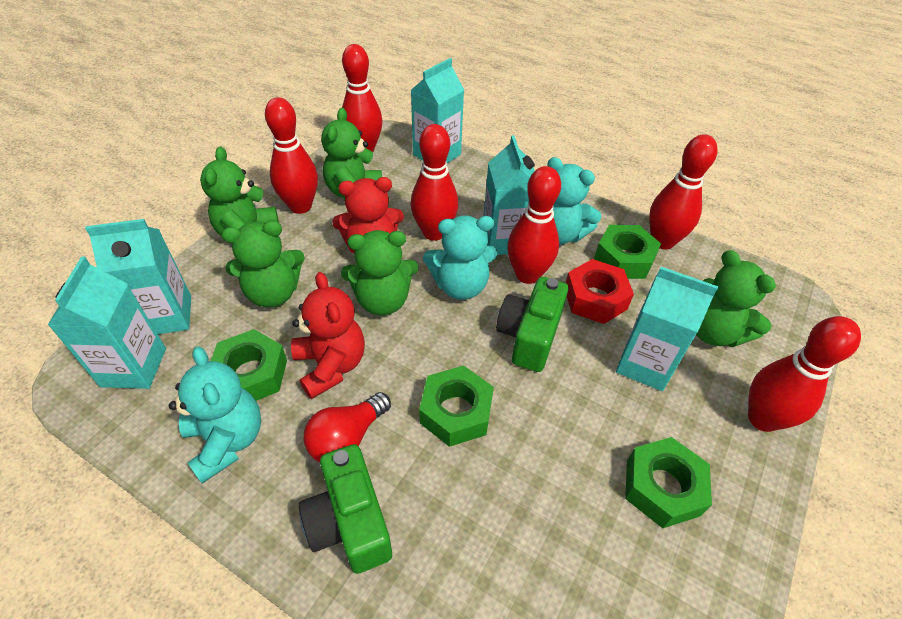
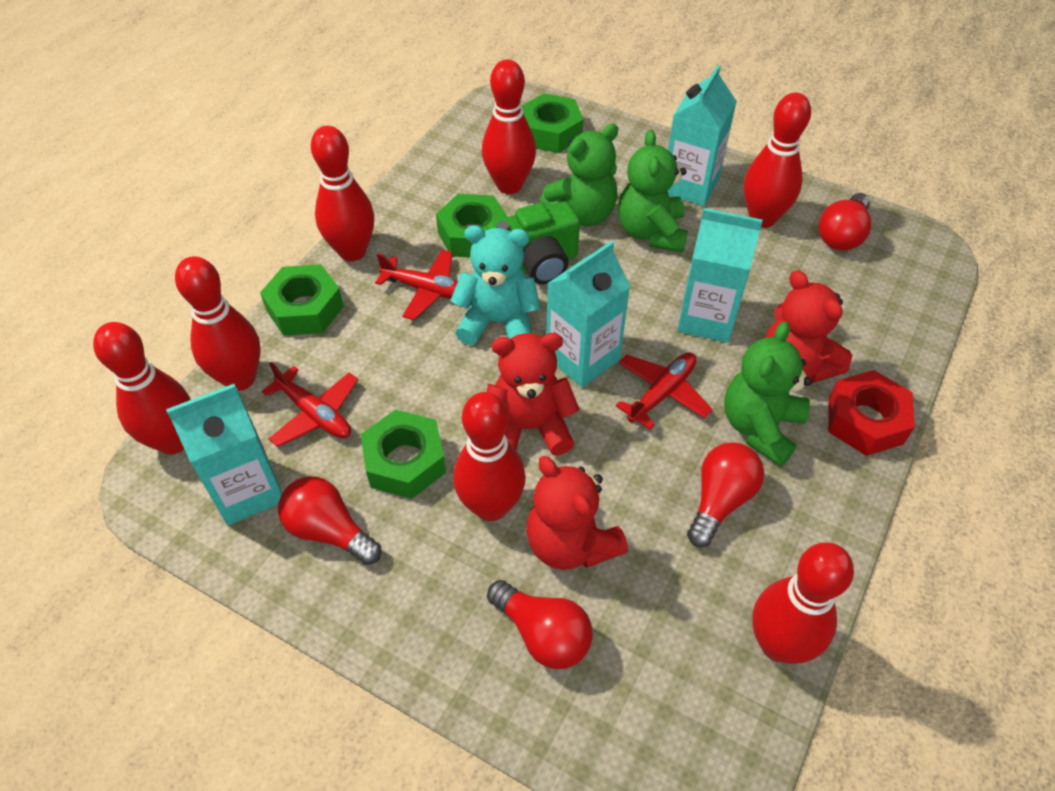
green camera: 2 -> 1
green teddy bear: 5 -> 3
red bowling pin: 6 -> 7
red light bulb: 1 -> 4
red plane: 0 -> 3
red teddy bear: 2 -> 3
turquoise carton: 5 -> 4
turquoise teddy bear: 3 -> 1

